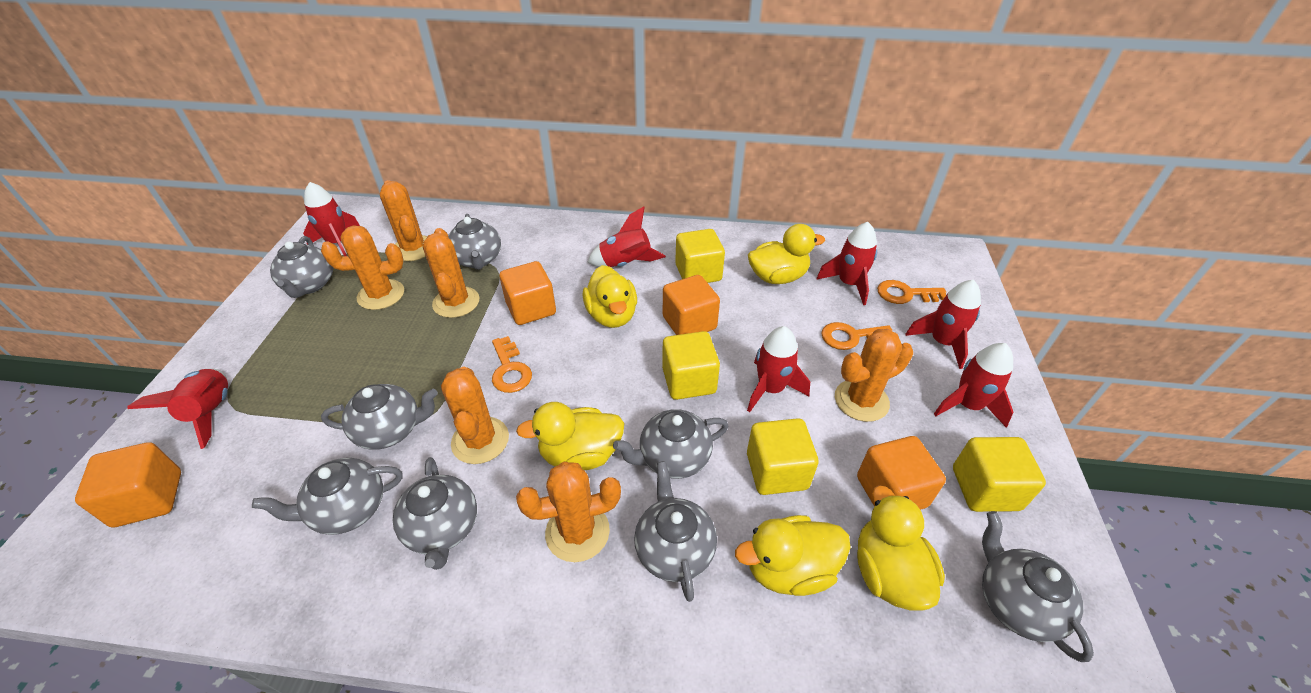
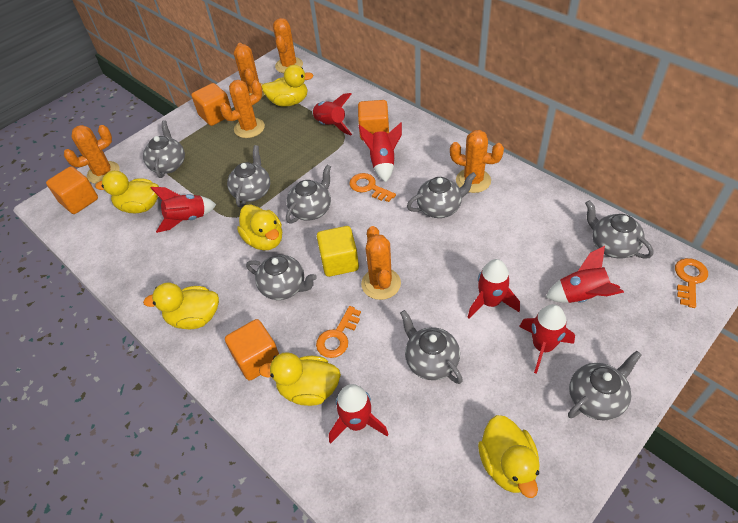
yellow cube: 4 -> 1
yellow duck: 5 -> 6

